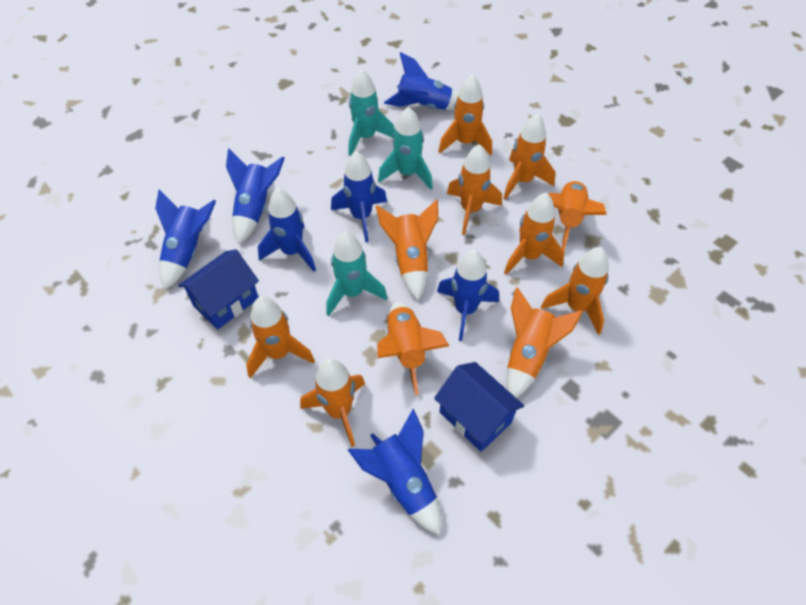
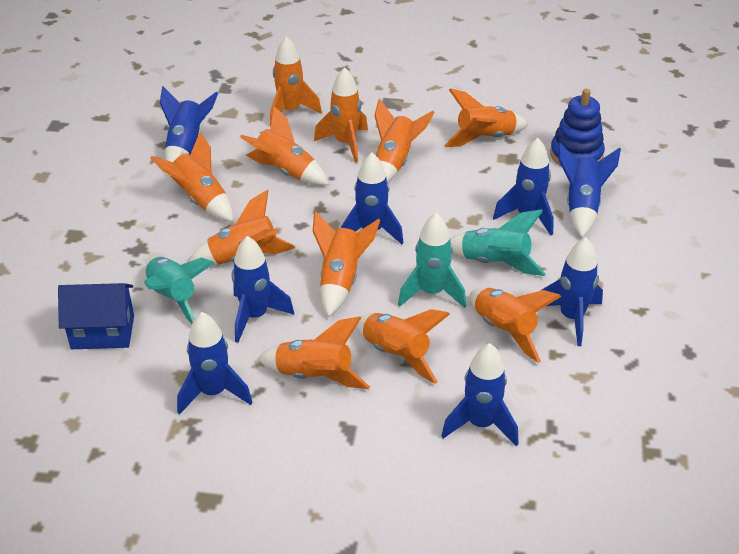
blue house: 2 -> 1
blue rocket: 7 -> 8
blue stacking toy: 0 -> 1

